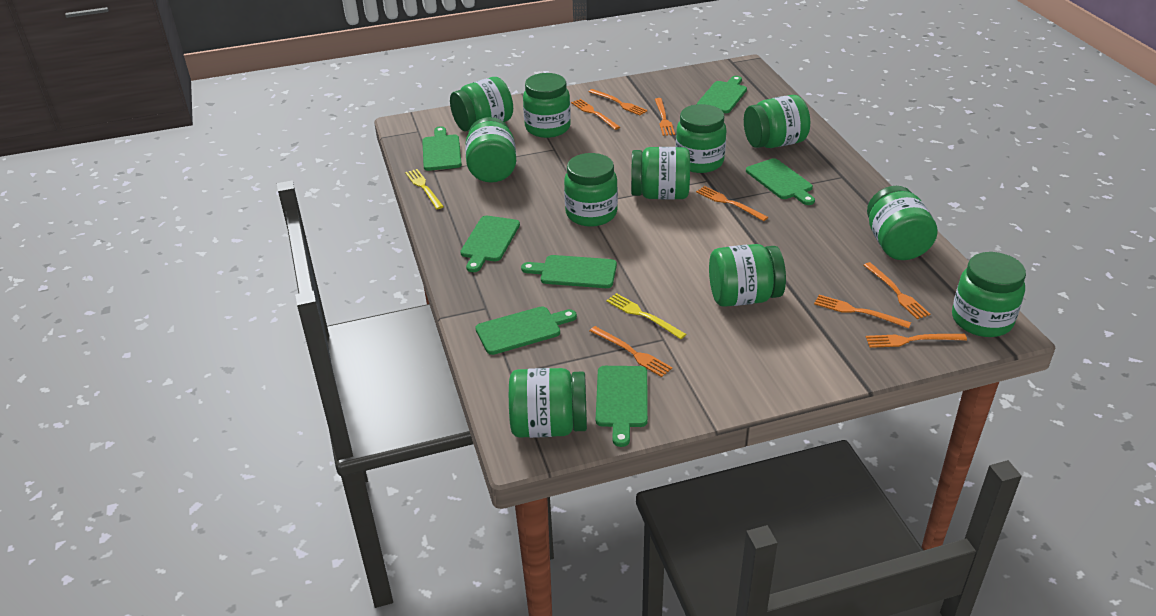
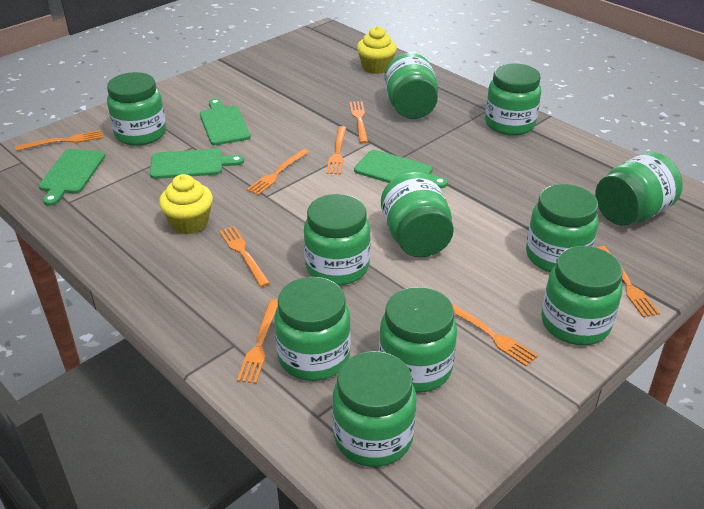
green cutting board: 7 -> 4
yellow cupcake: 0 -> 2
yellow fork: 2 -> 0

